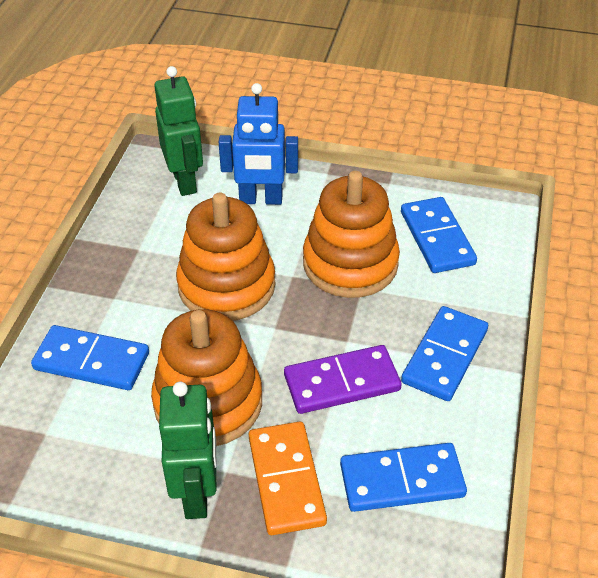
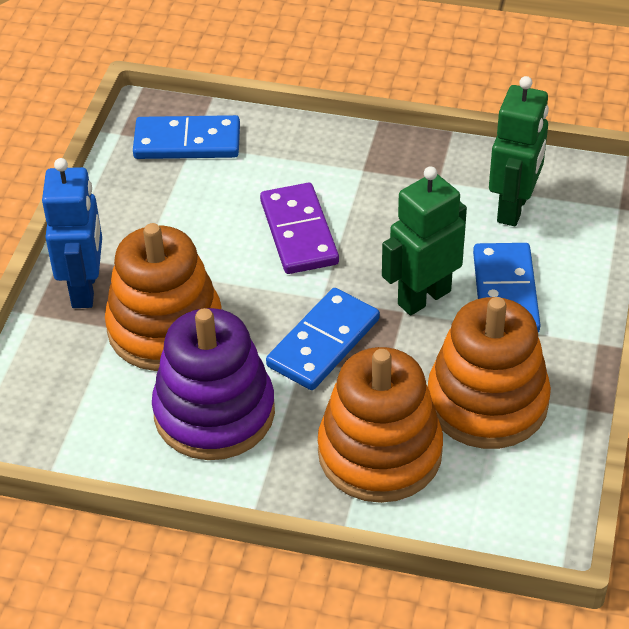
blue domino: 4 -> 3
orange domino: 1 -> 0
purple stacking toy: 0 -> 1

